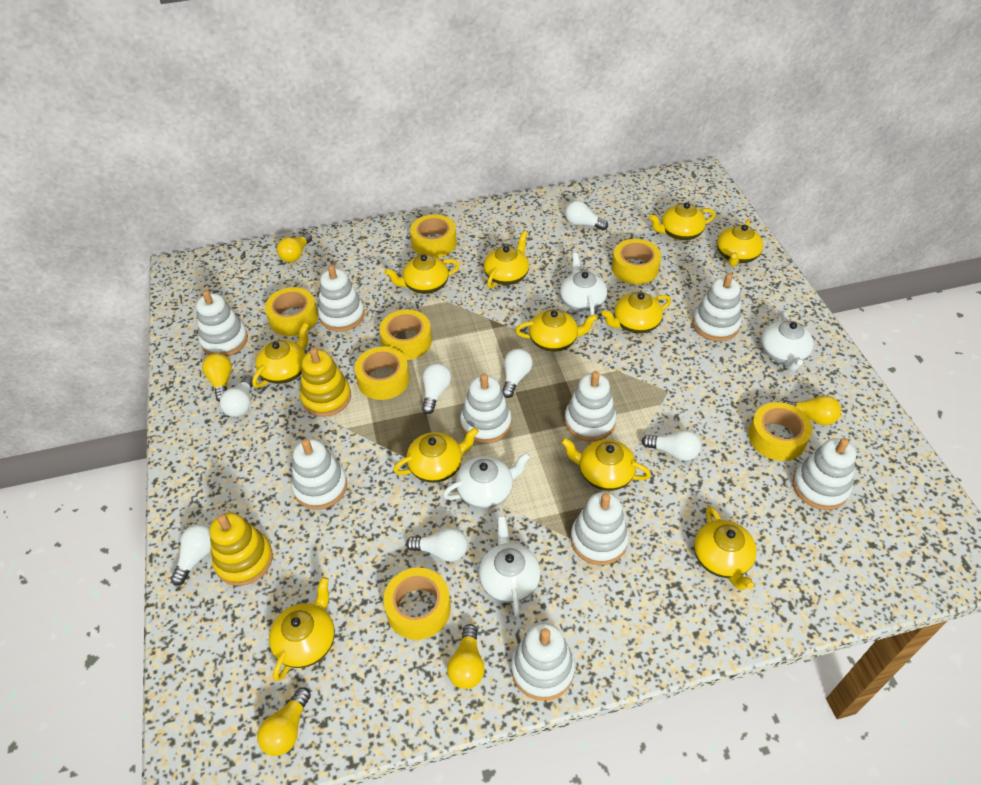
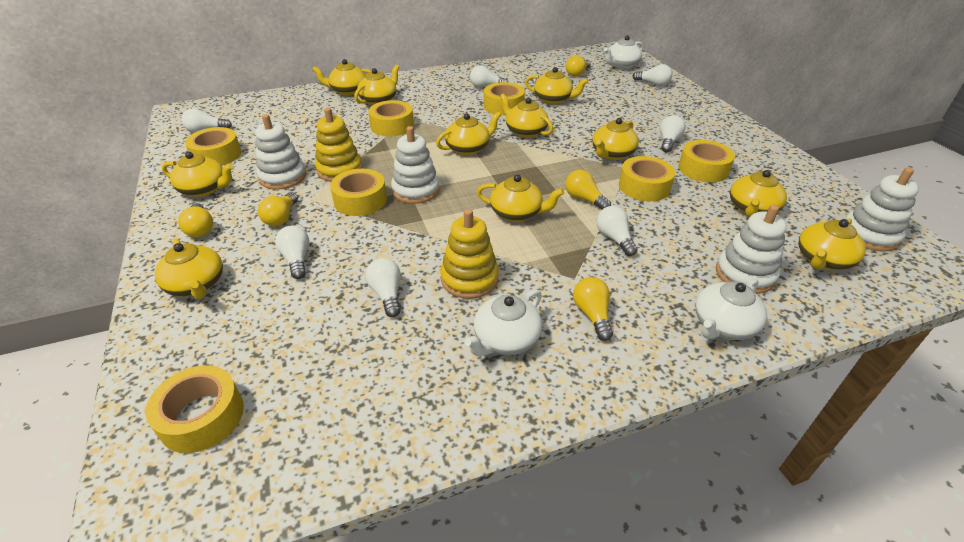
white stacking toy: 9 -> 4
white teapot: 4 -> 3

